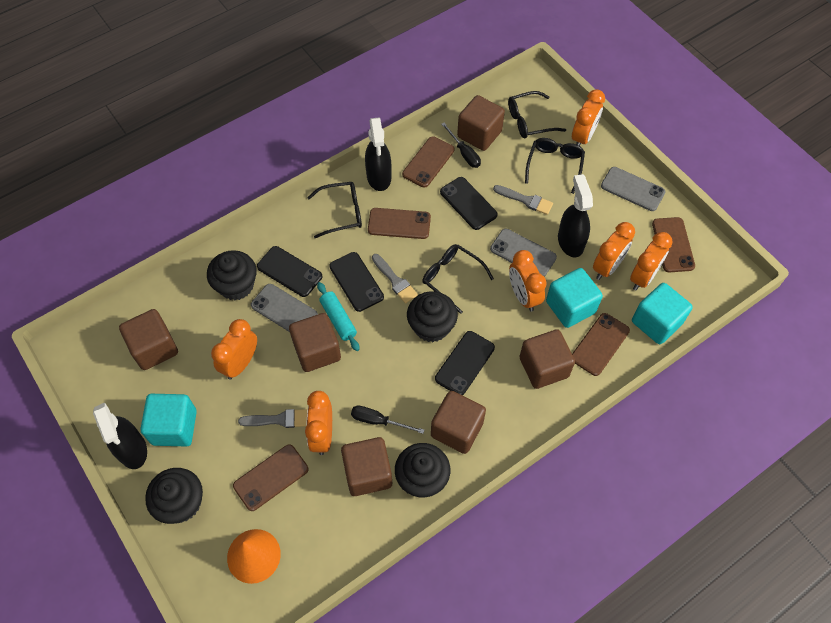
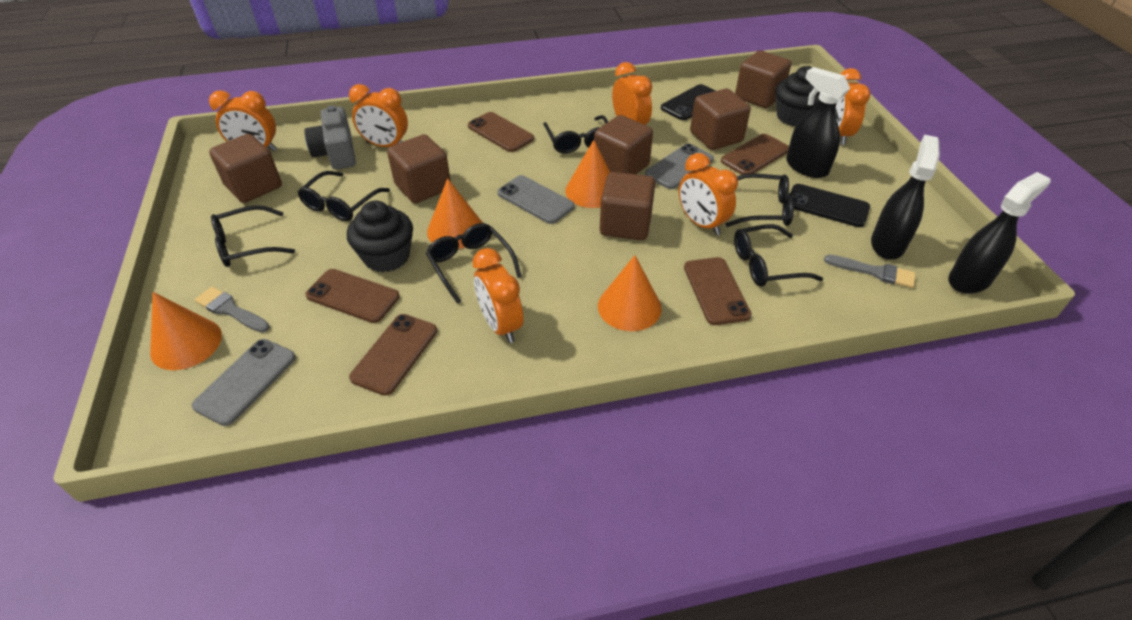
black cupcake: 4 -> 2
black glasses: 4 -> 6
black phone: 4 -> 2
black screwdriver: 2 -> 0
grey brush: 3 -> 2
grey camera: 0 -> 1
orange cone: 1 -> 4
turquoise cube: 3 -> 0
turquoise rolling pin: 1 -> 0

